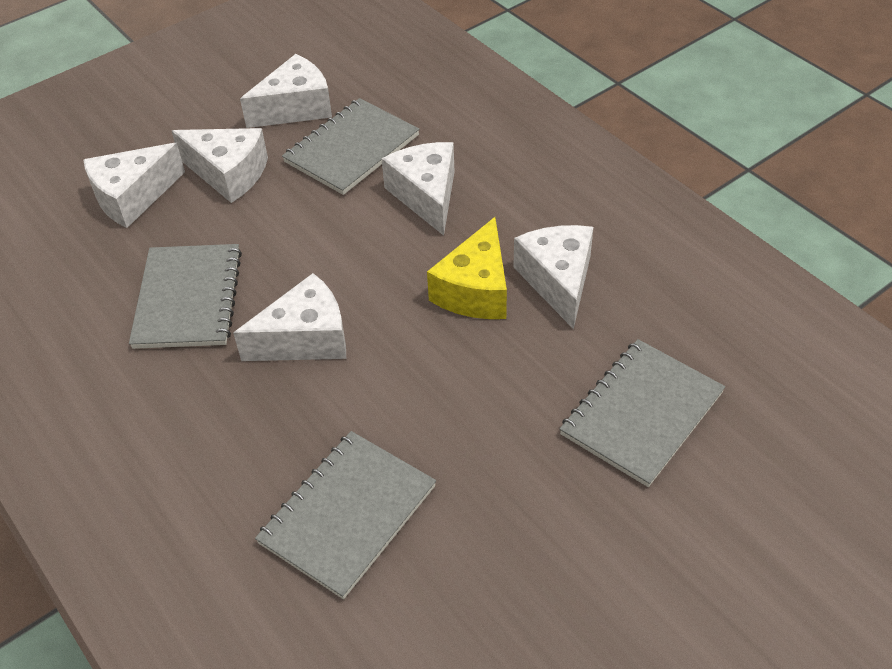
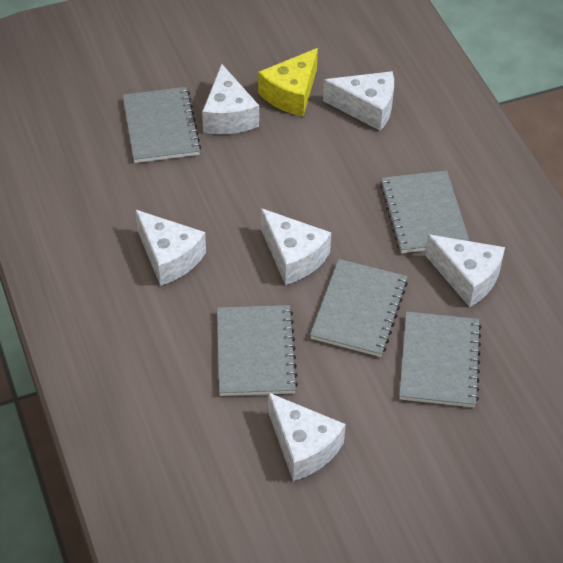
grey notebook: 4 -> 5

